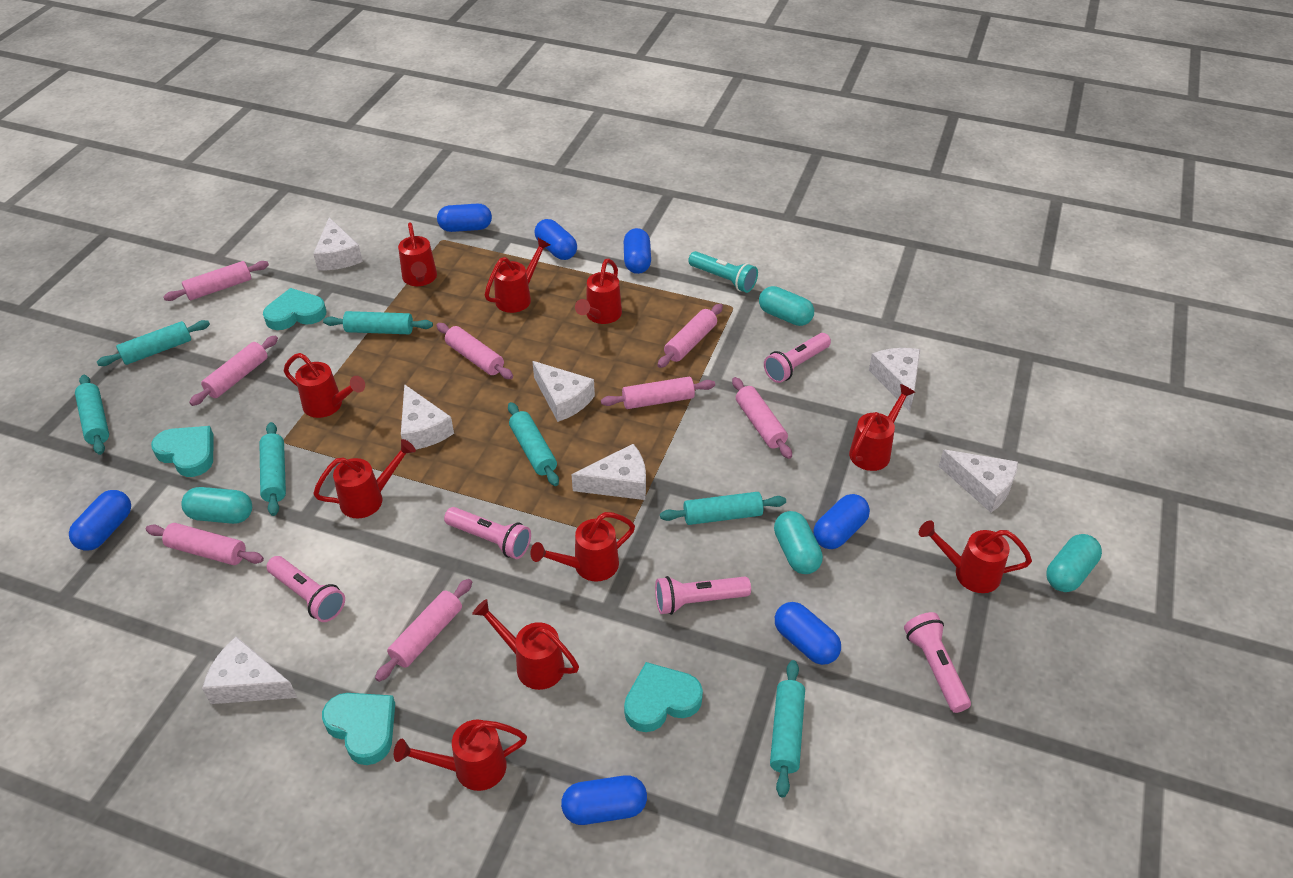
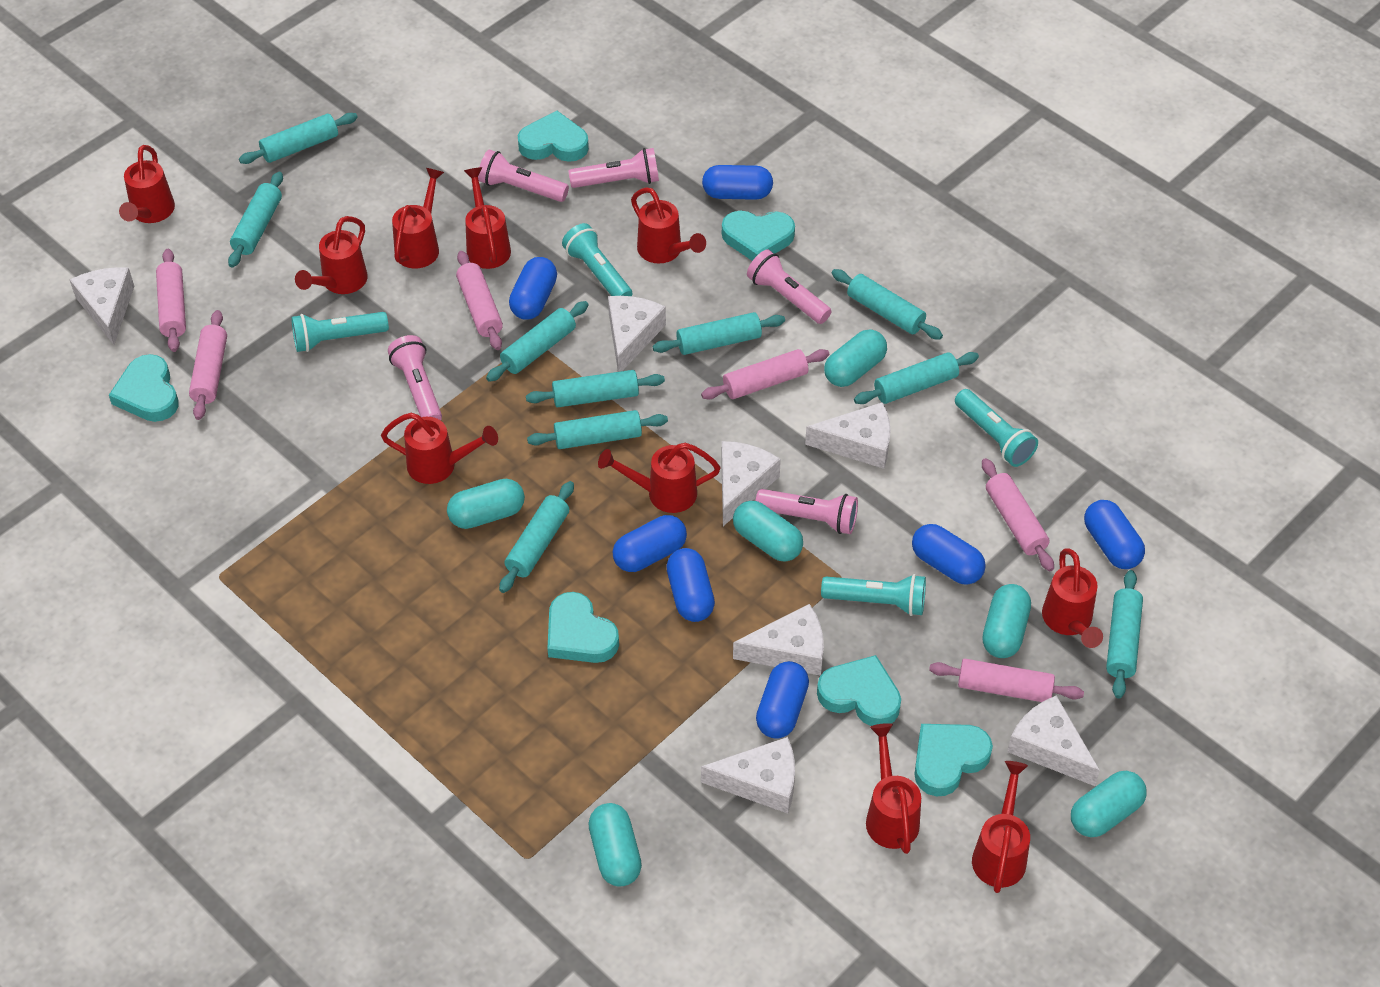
pink rolling pin: 8 -> 6
turquoise capsule: 4 -> 6
turquoise flashlight: 1 -> 4
turquoise heart: 4 -> 6
turquoise rolling pin: 7 -> 10

